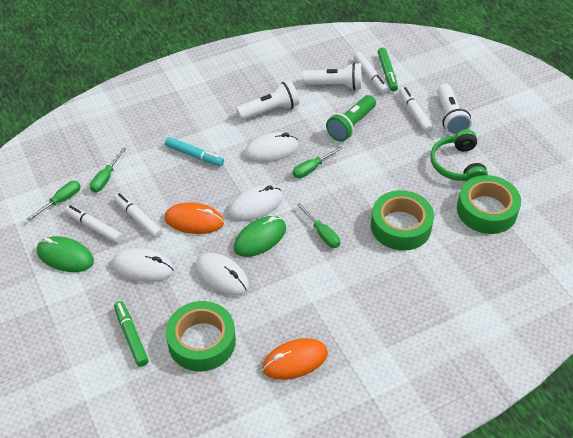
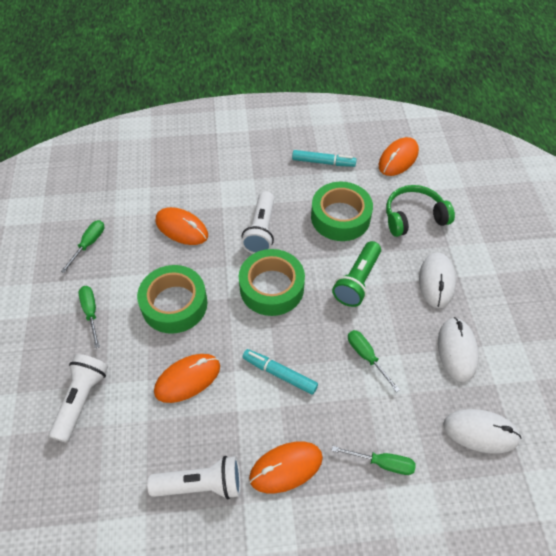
green marker: 2 -> 0
green mouse: 2 -> 0
orange mouse: 2 -> 4
turquoise marker: 1 -> 2
white marker: 4 -> 0
white mouse: 4 -> 3

